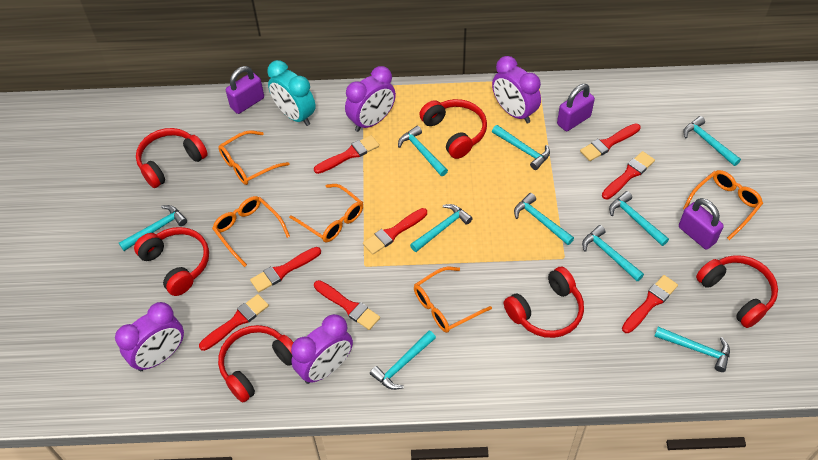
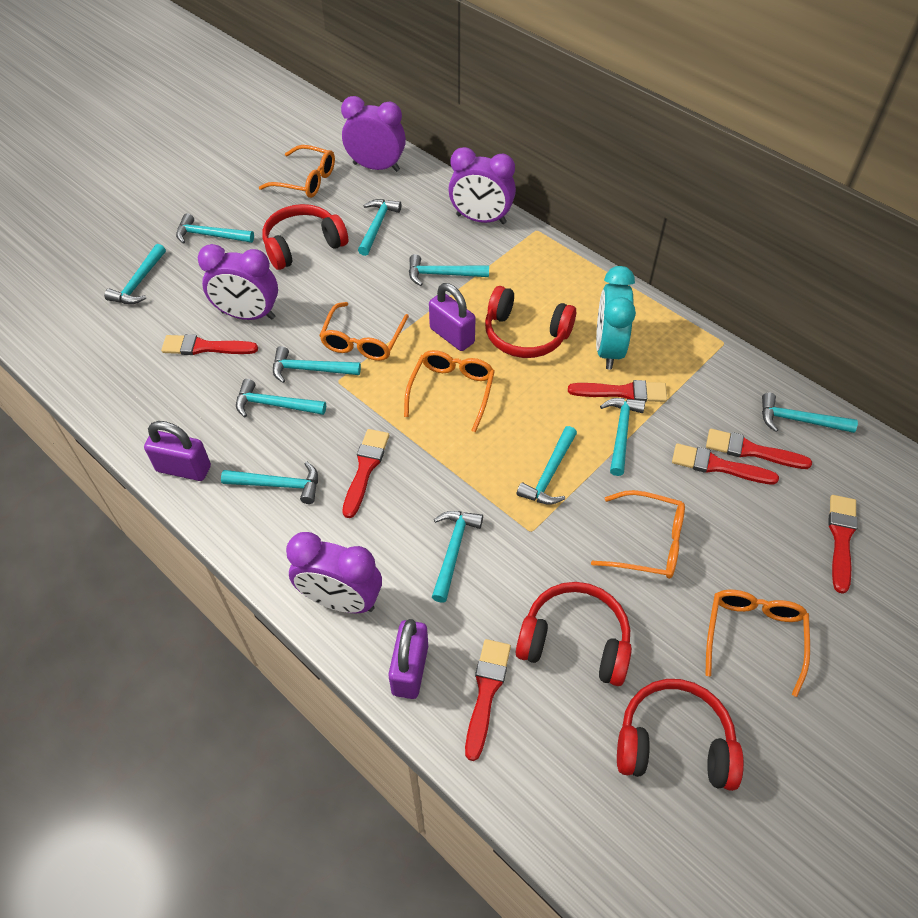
red brush: 8 -> 7
red headphones: 6 -> 4
turquoise hammer: 10 -> 11

